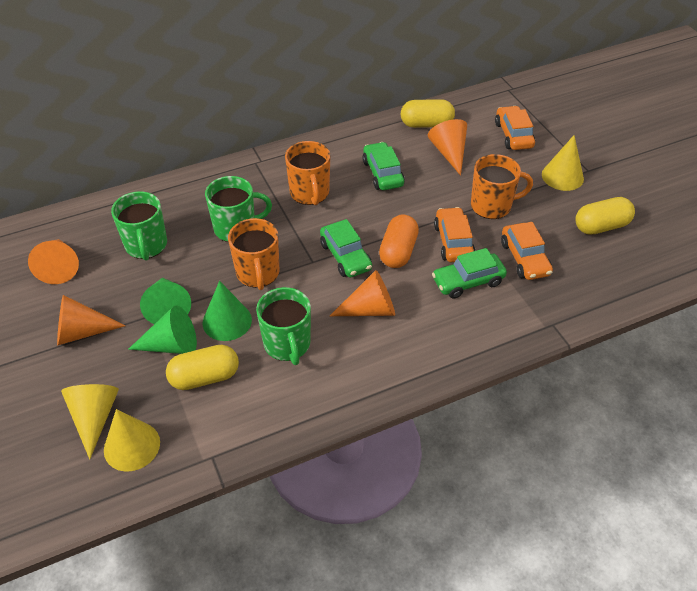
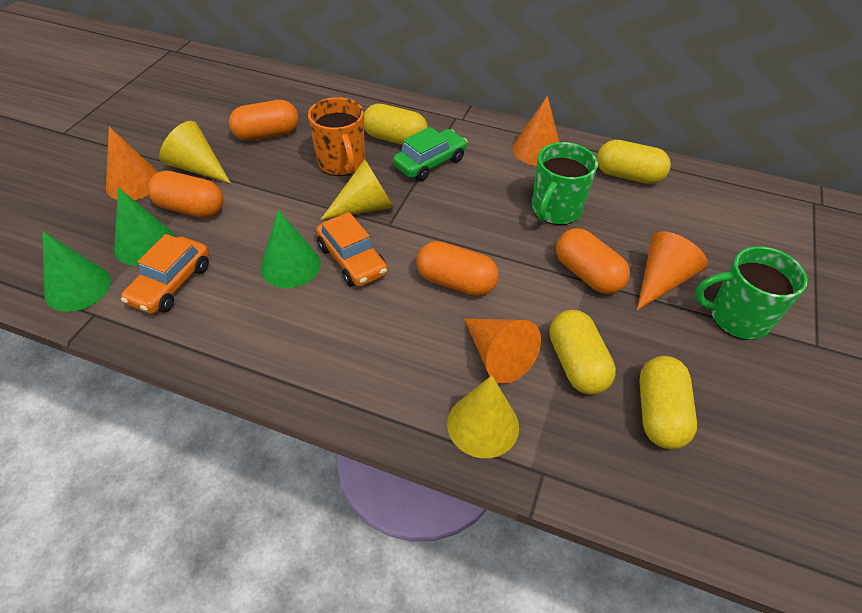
green car: 3 -> 1
green mug: 3 -> 2
orange capsule: 1 -> 4
orange car: 3 -> 2
orange mug: 3 -> 1
yellow capsule: 3 -> 4

